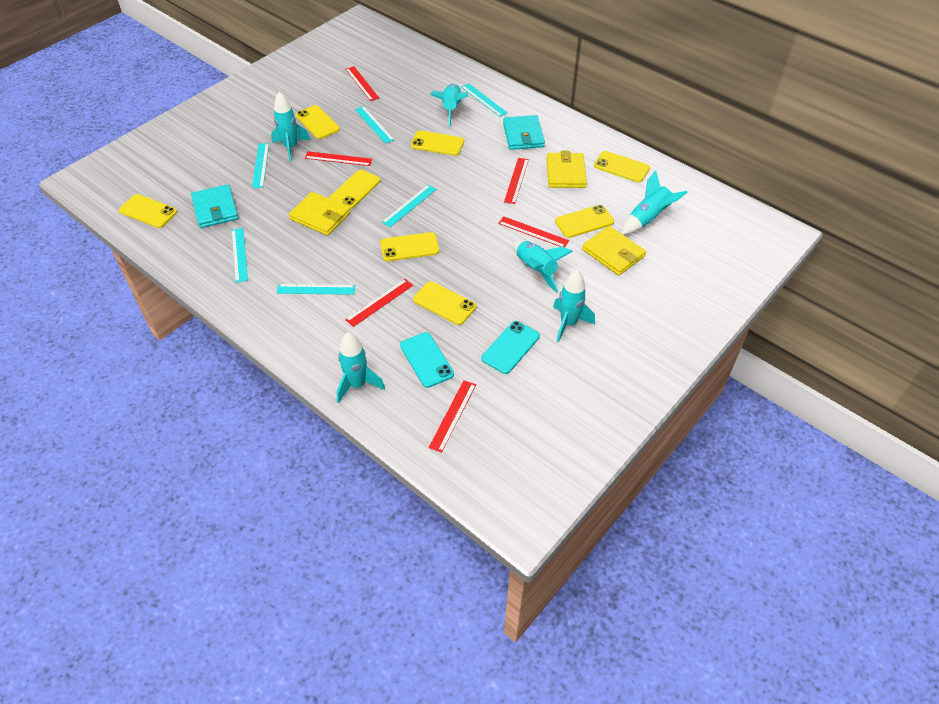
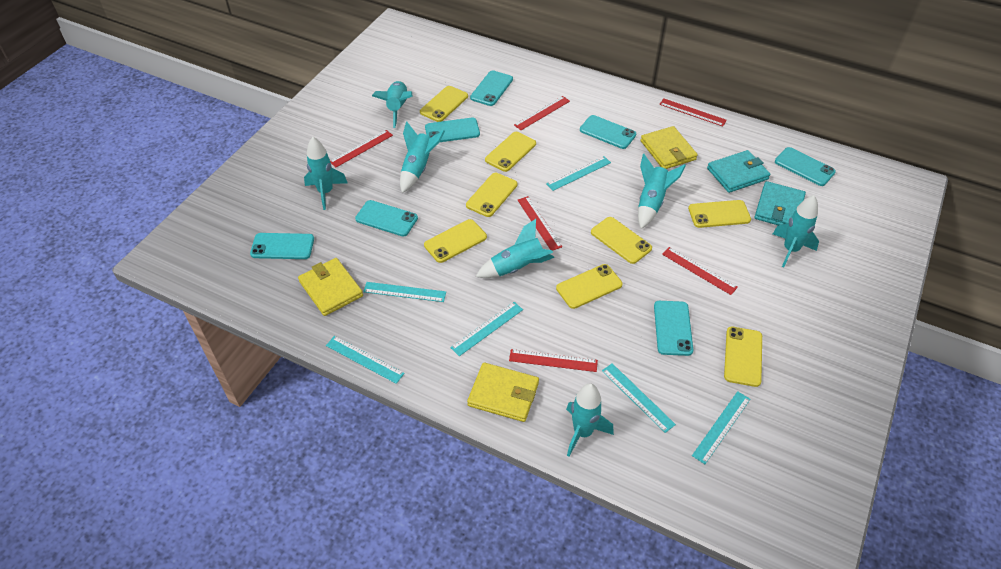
turquoise phone: 2 -> 7
turquoise rocket: 6 -> 7

